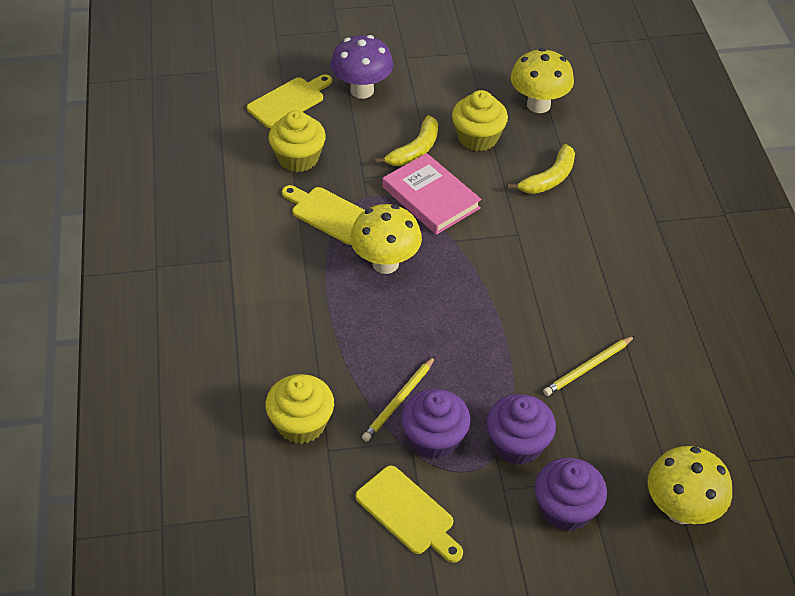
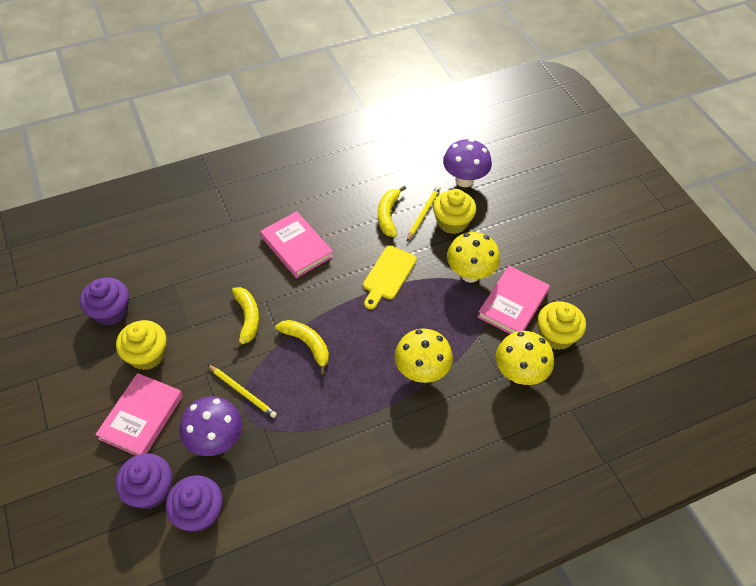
pink book: 1 -> 3
purple mushroom: 1 -> 2
yellow banana: 2 -> 3
yellow cutting board: 3 -> 1

